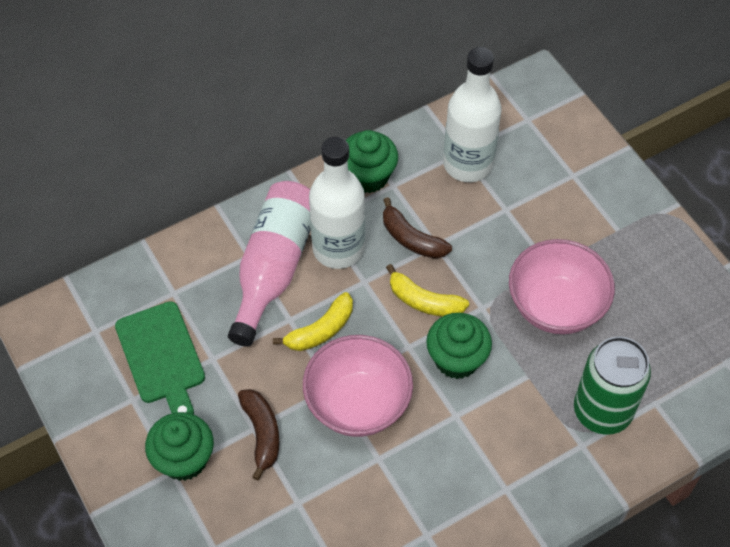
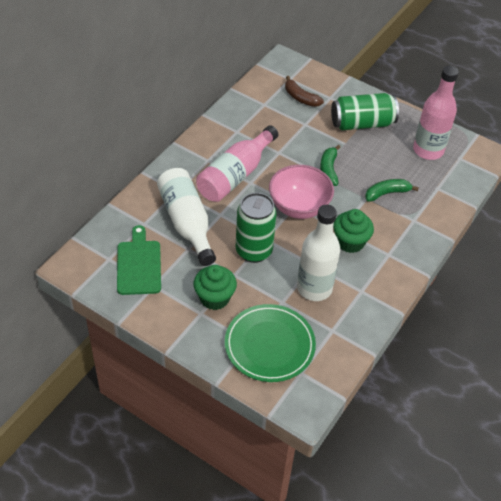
brown banana: 2 -> 1
green banana: 0 -> 2
green can: 1 -> 2
green cupcake: 3 -> 2
green plate: 0 -> 1
pink bottle: 1 -> 2
pink bowl: 2 -> 1
yellow banana: 2 -> 0

